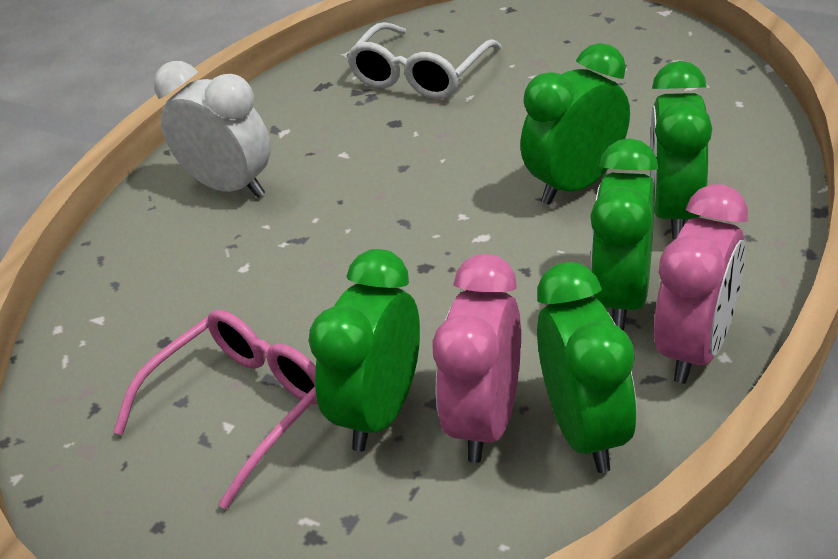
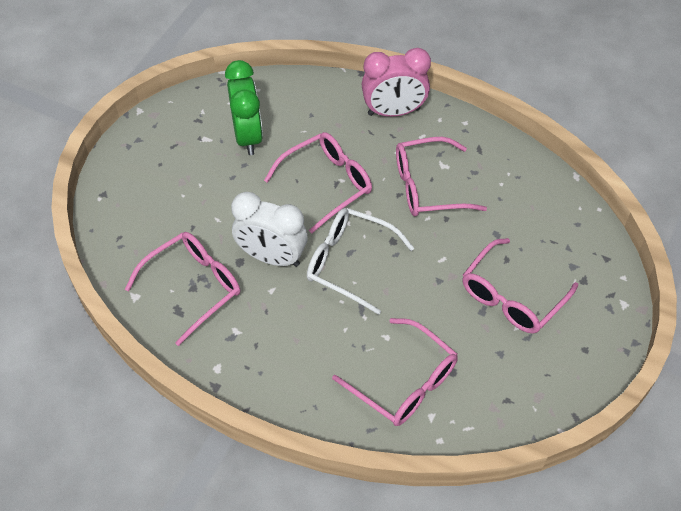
green clock: 5 -> 1
pink clock: 2 -> 1
pink glasses: 1 -> 5

